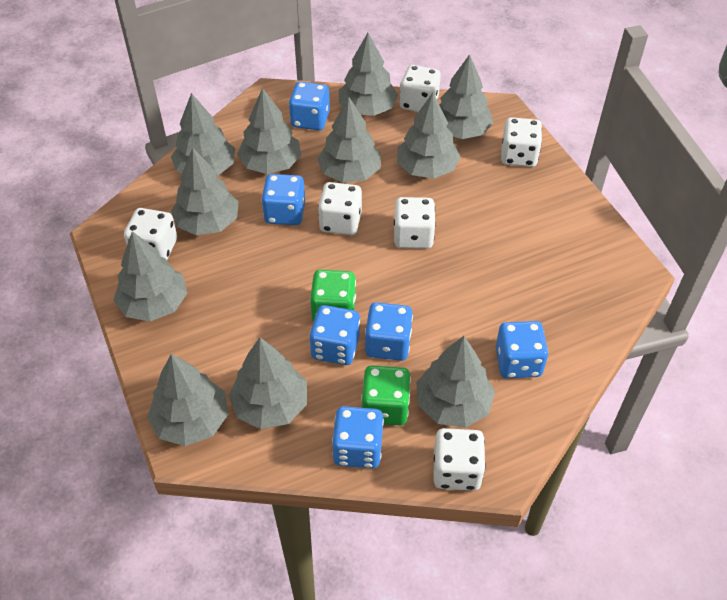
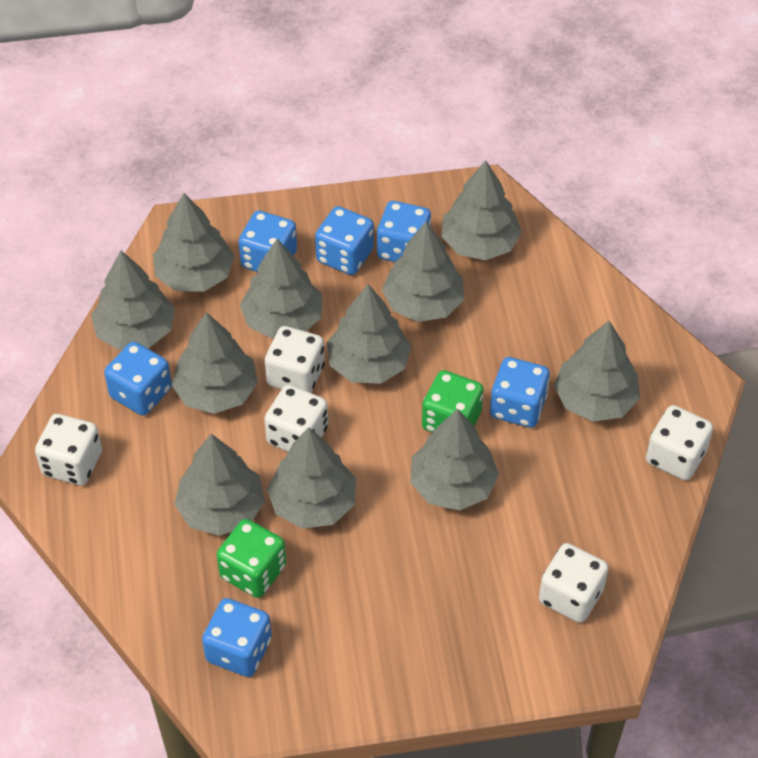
white dice: 6 -> 5

